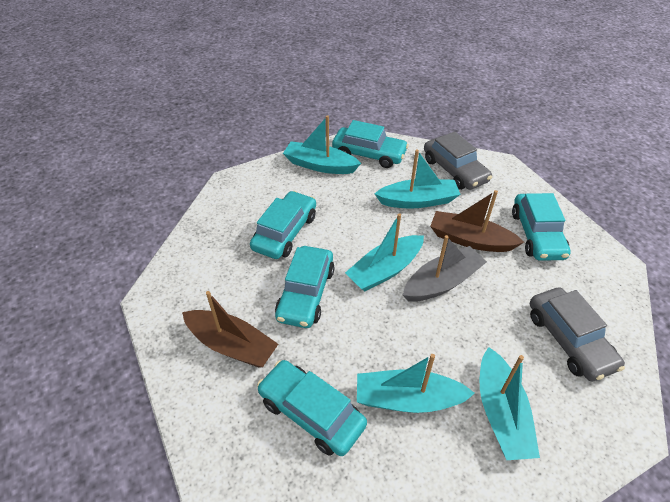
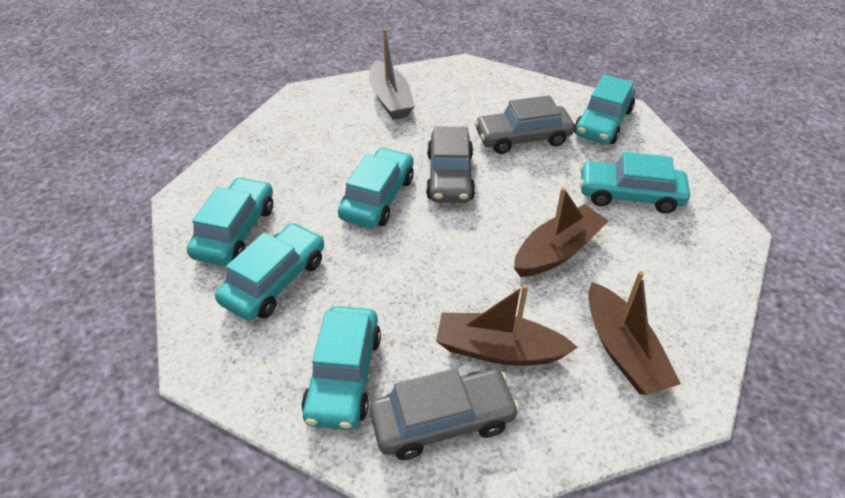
brown boat: 2 -> 3
grey car: 2 -> 3
turquoise boat: 5 -> 0
turquoise car: 5 -> 6

